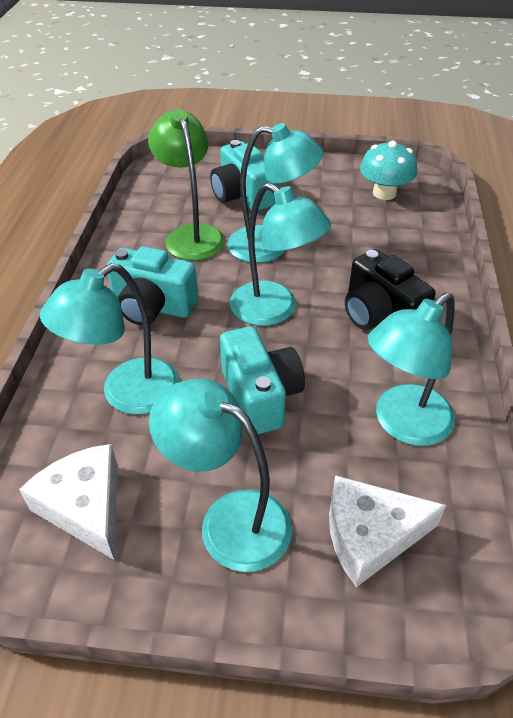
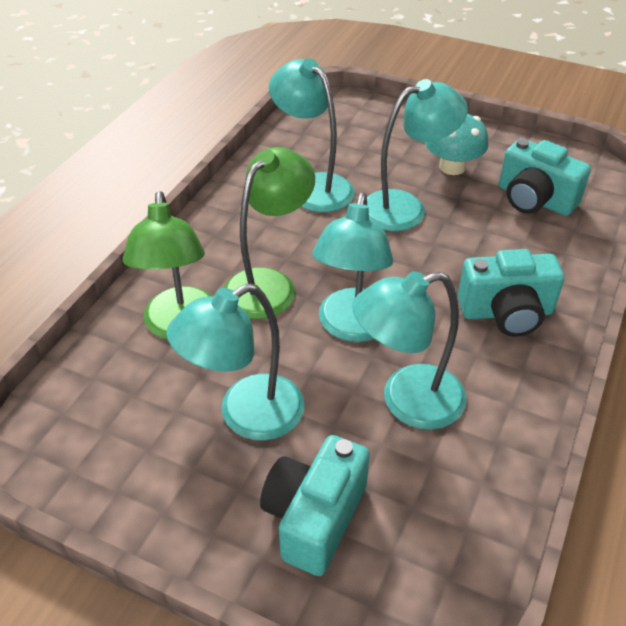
black camera: 1 -> 0
green lamp: 1 -> 2
white cheese: 2 -> 0

